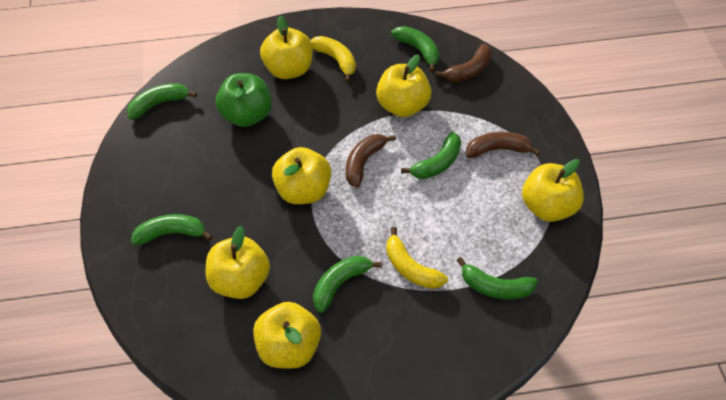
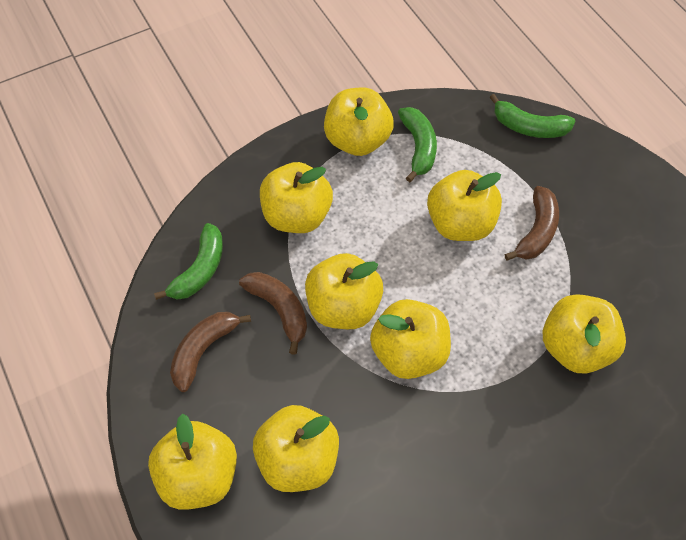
green apple: 1 -> 0
green banana: 6 -> 3
yellow apple: 6 -> 8
yellow banana: 2 -> 0

